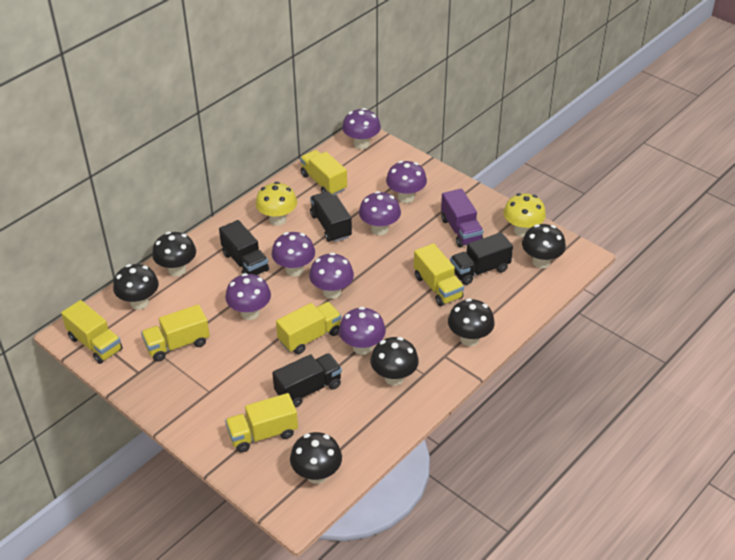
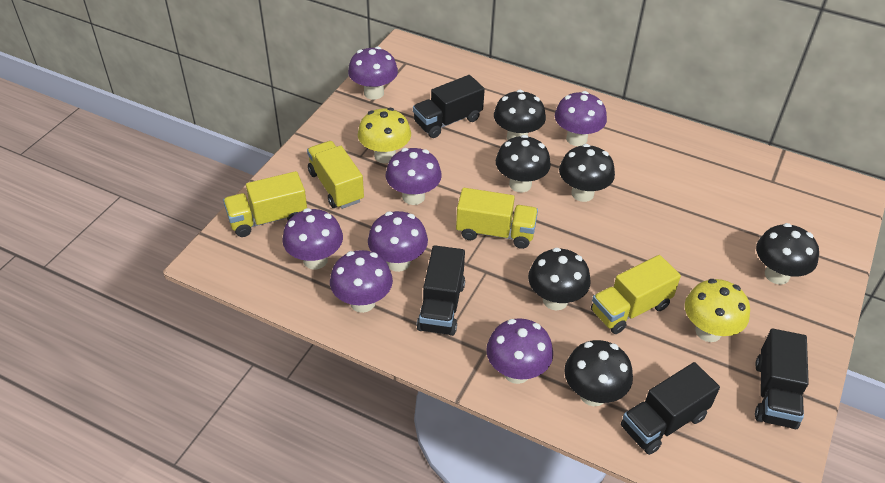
purple truck: 1 -> 0
yellow truck: 6 -> 4

